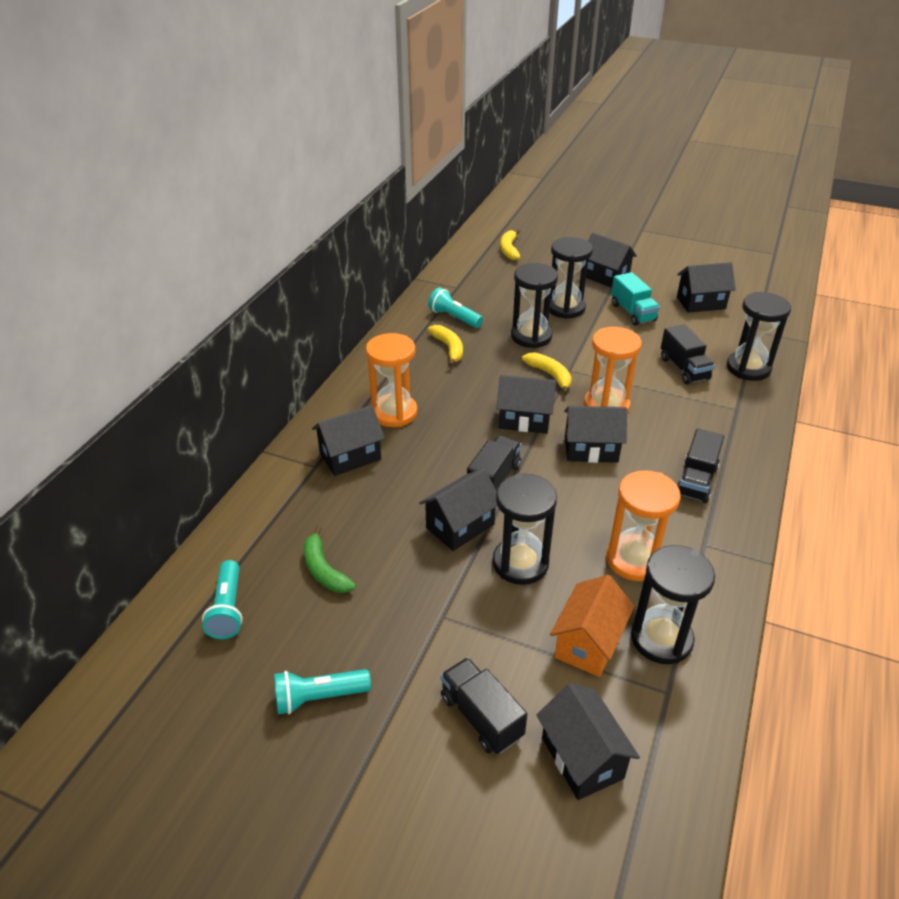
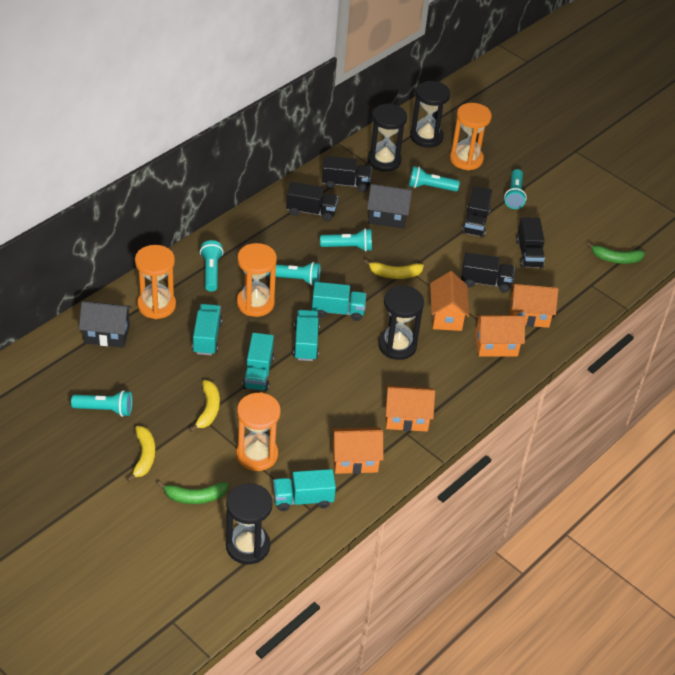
black hourglass: 5 -> 4
black house: 7 -> 2
black truck: 4 -> 5
green banana: 1 -> 2
orange hourglass: 3 -> 4
orange house: 1 -> 5
turquoise flashlight: 3 -> 6
turquoise truck: 1 -> 5

